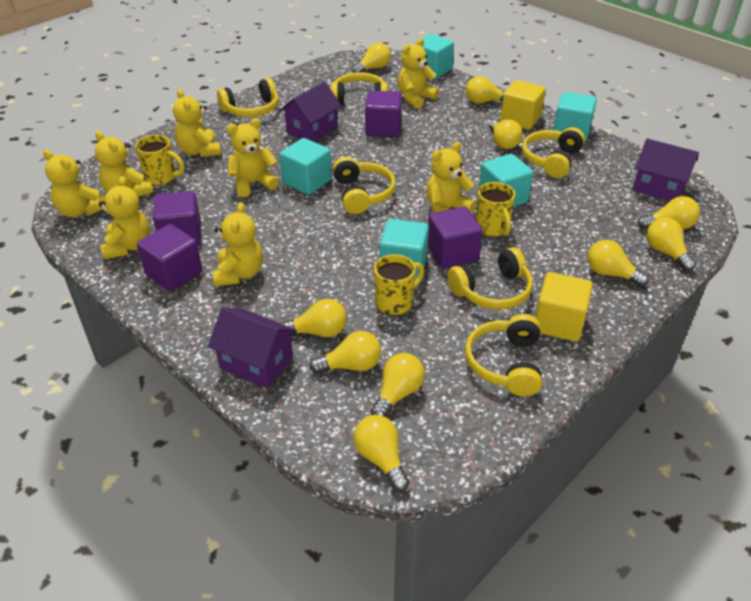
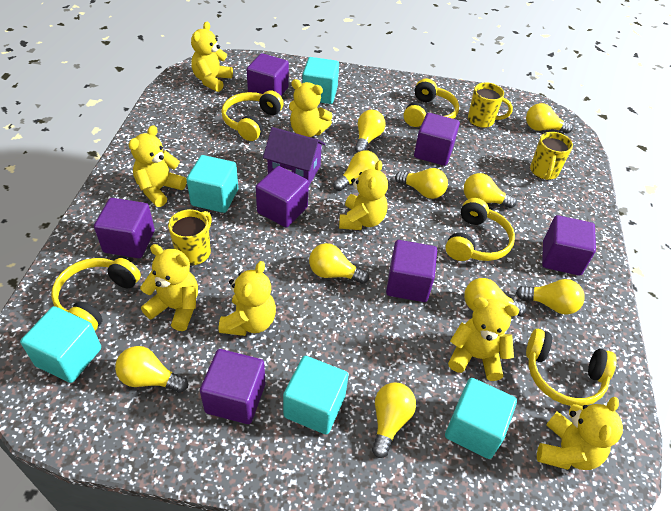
purple cube: 4 -> 7
purple house: 3 -> 1
yellow cube: 2 -> 0
yellow headphones: 6 -> 5

